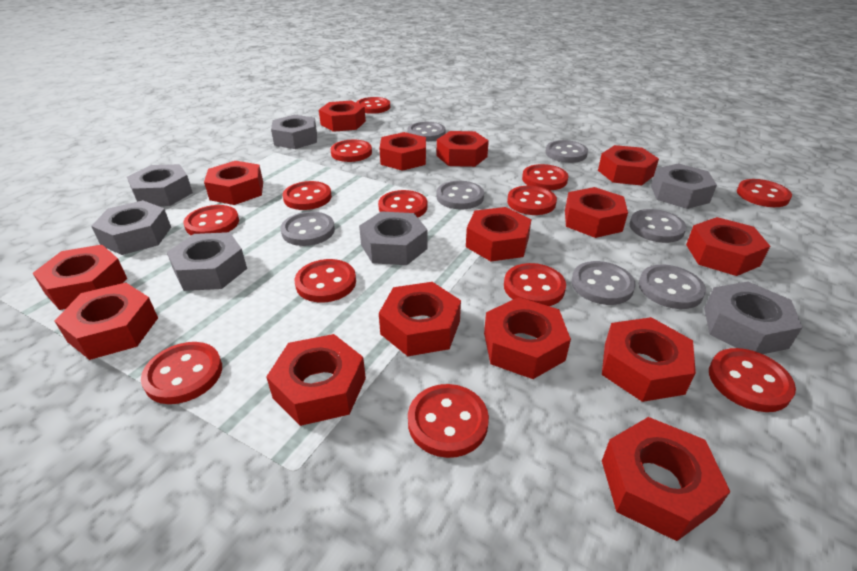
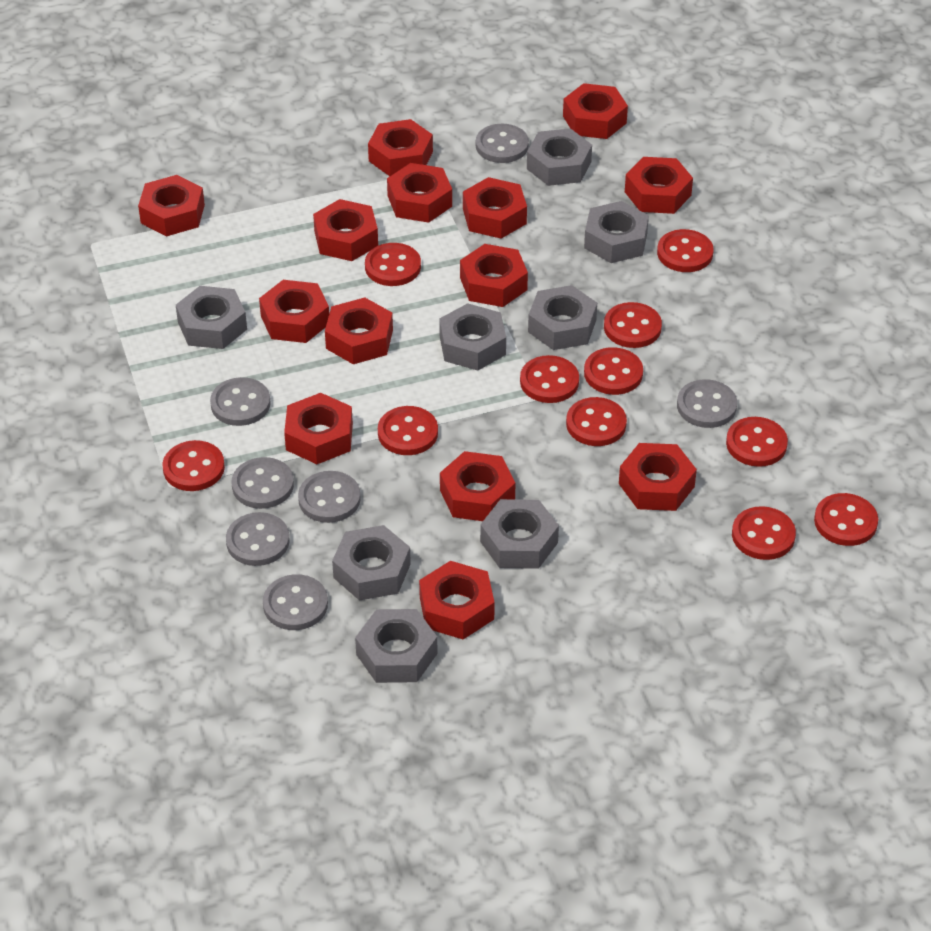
grey nut: 7 -> 8
red button: 13 -> 11
red nut: 15 -> 14

